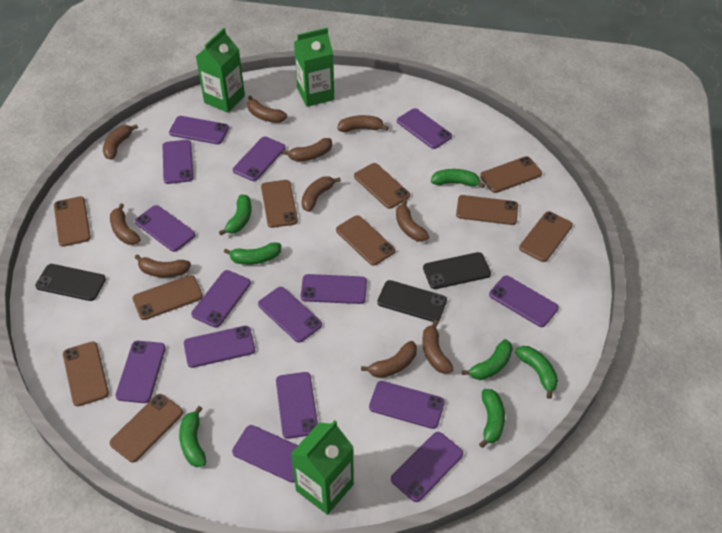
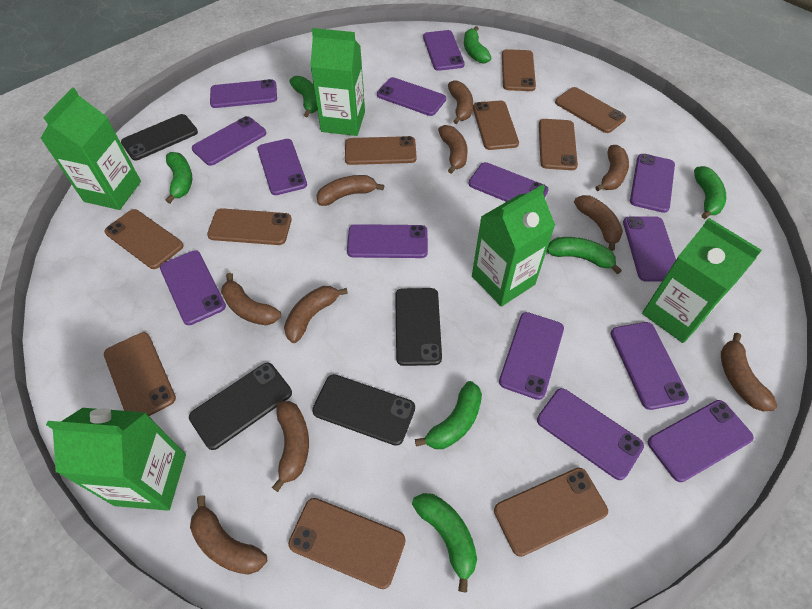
black phone: 3 -> 4
green carton: 3 -> 5
purple phone: 15 -> 14

